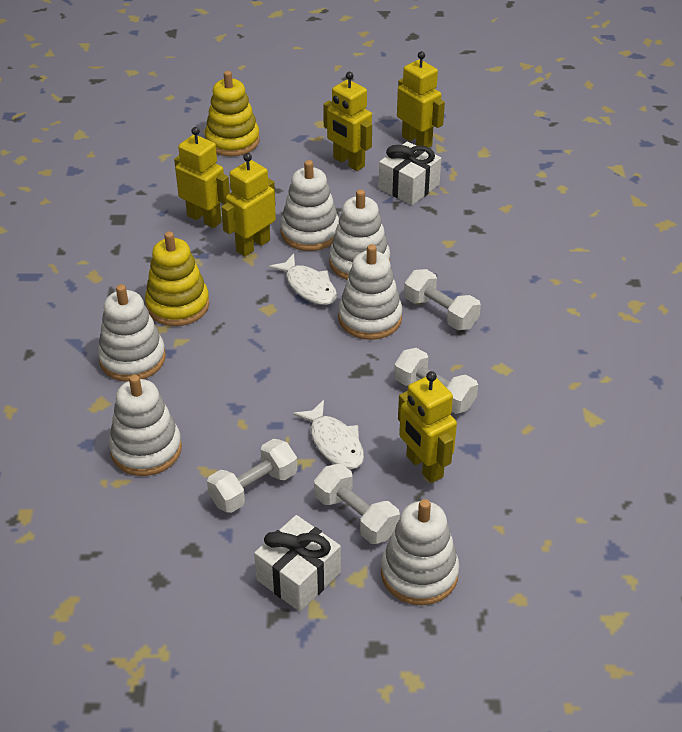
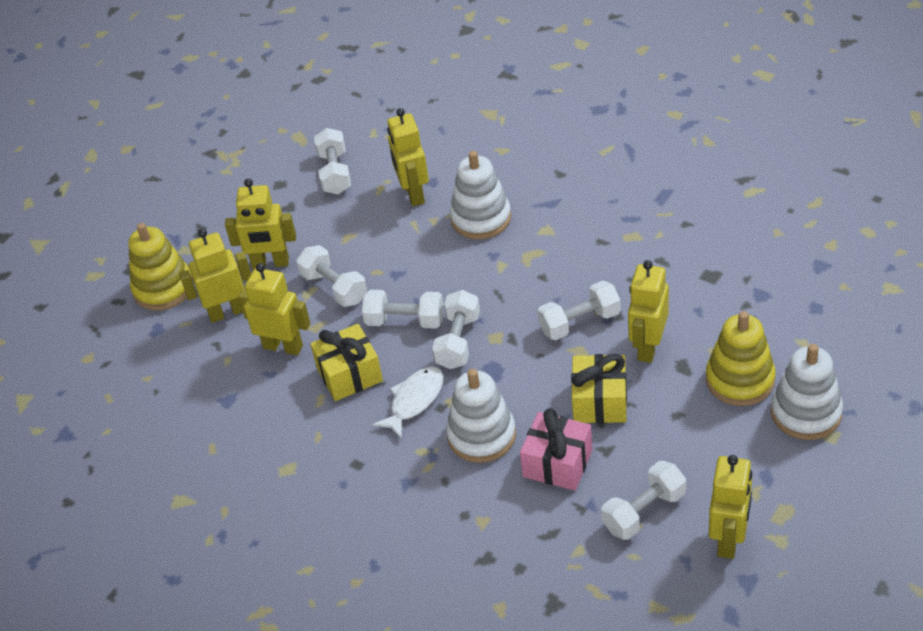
pink gift: 0 -> 1
white dumbbell: 4 -> 6
white fish: 2 -> 1
white gift: 2 -> 0
white stacking toy: 6 -> 3
yellow gift: 0 -> 2
yellow robot: 5 -> 6

